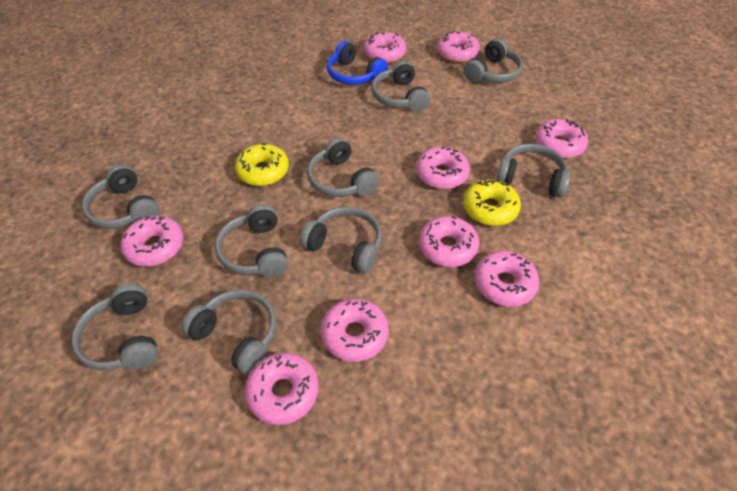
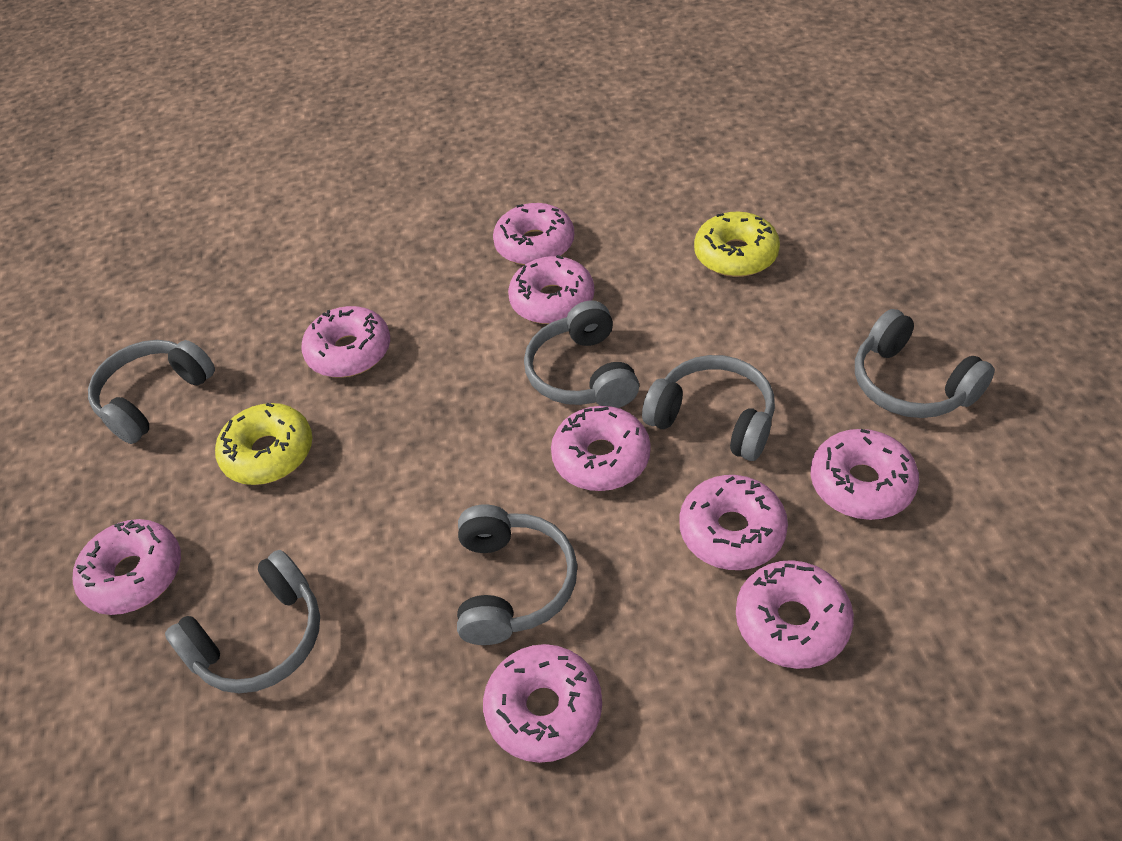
blue headphones: 1 -> 0
grey headphones: 9 -> 6

